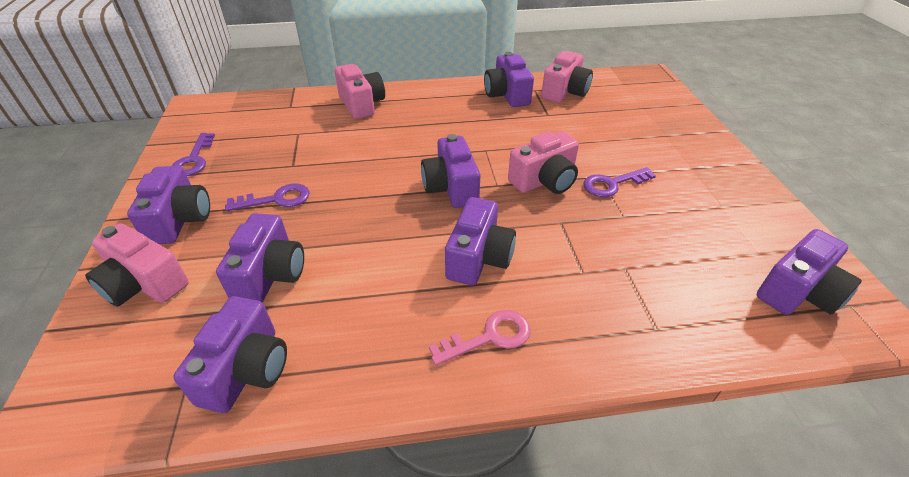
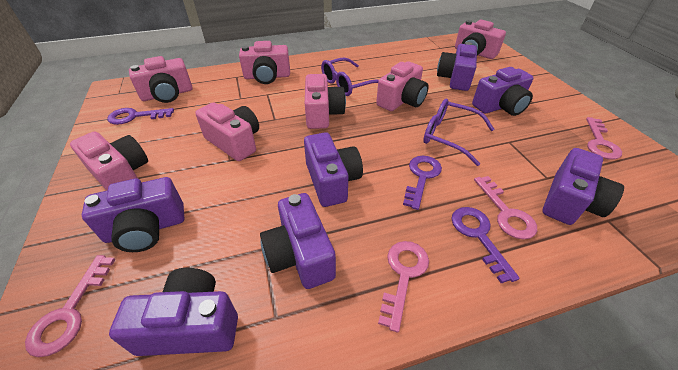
pink camera: 4 -> 7
pink key: 1 -> 4
purple glasses: 0 -> 2

